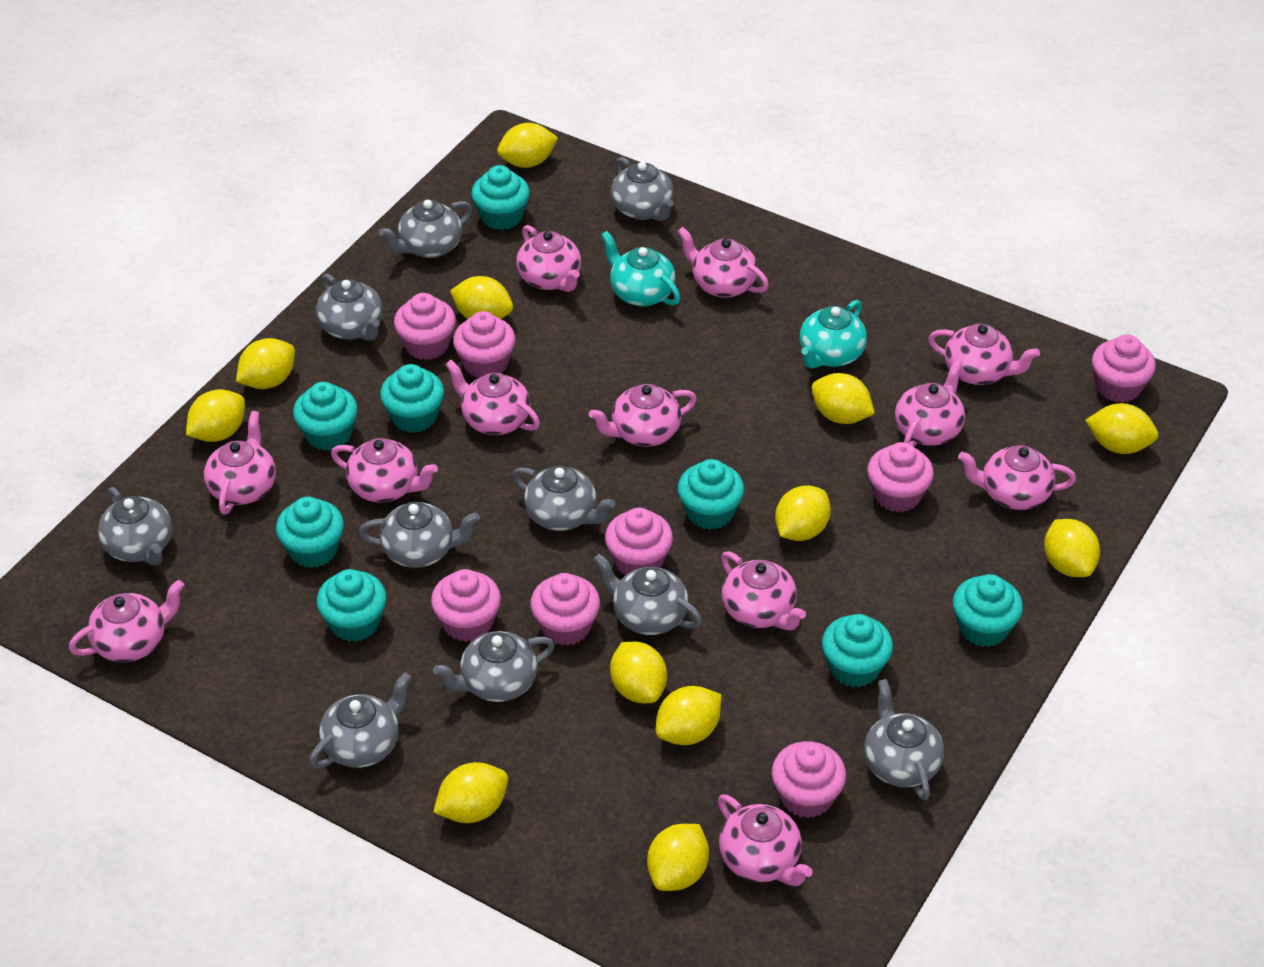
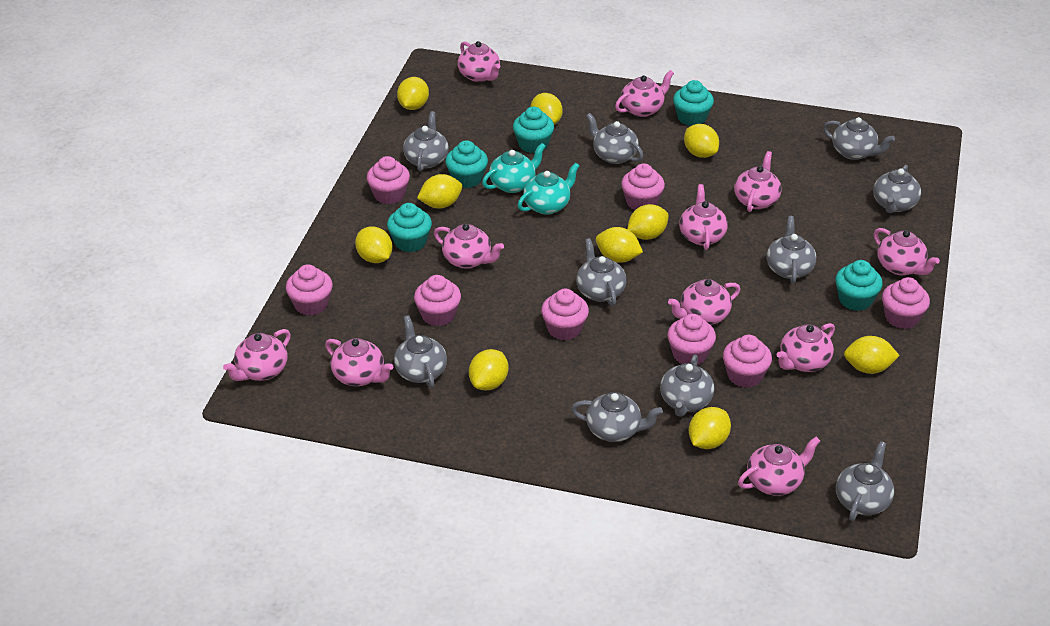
pink teapot: 12 -> 11
turquoise cupcake: 8 -> 5
yellow lemon: 12 -> 10

